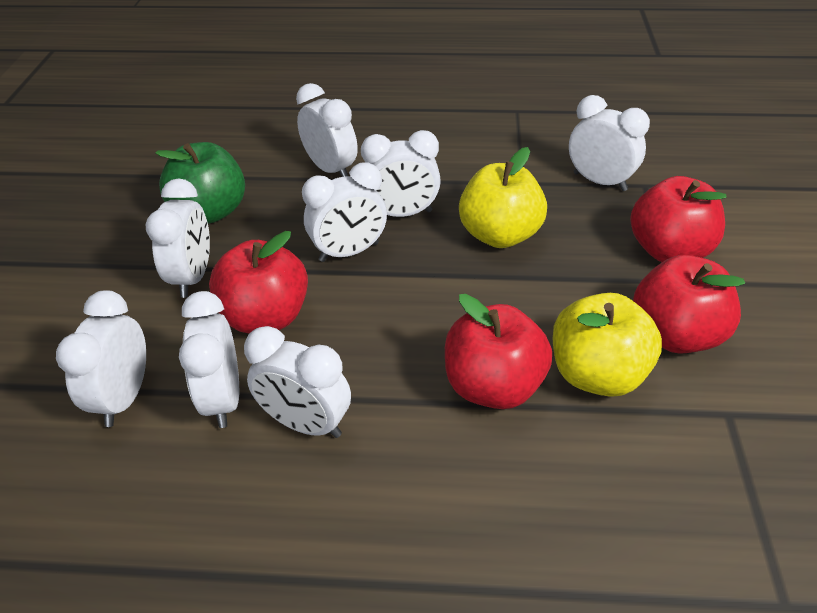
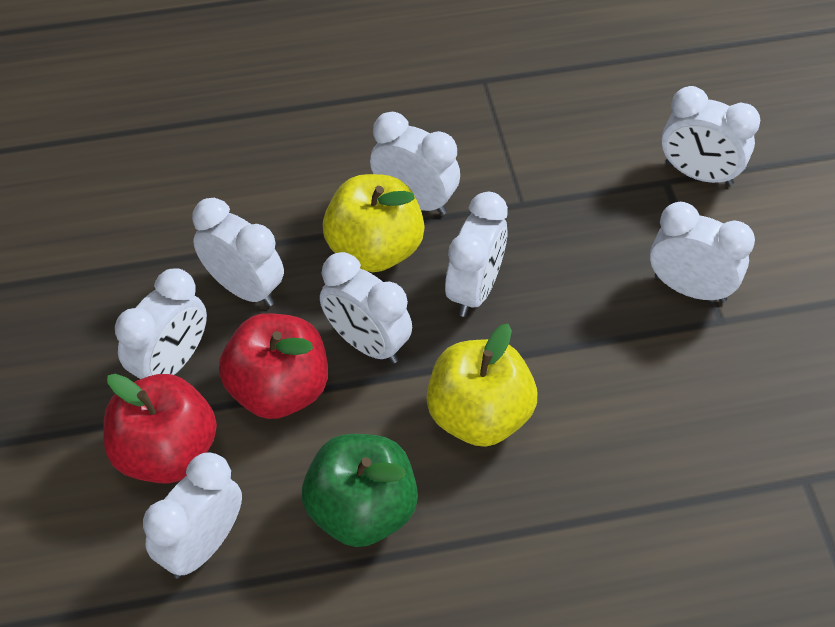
red apple: 4 -> 2

